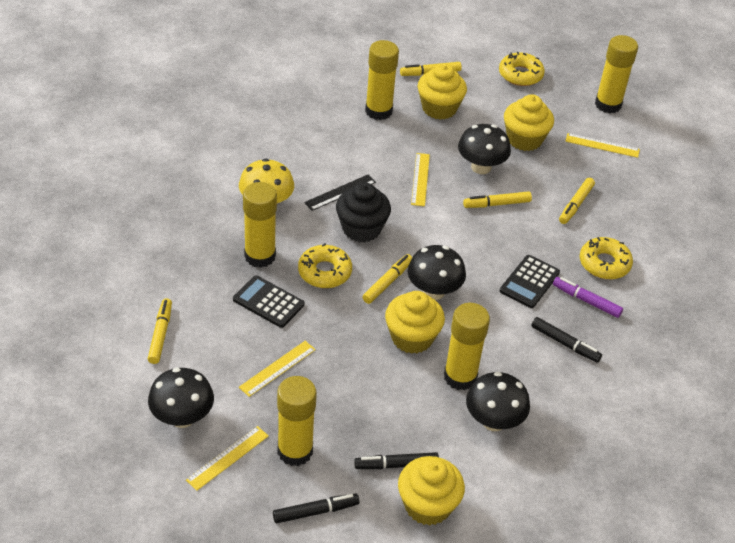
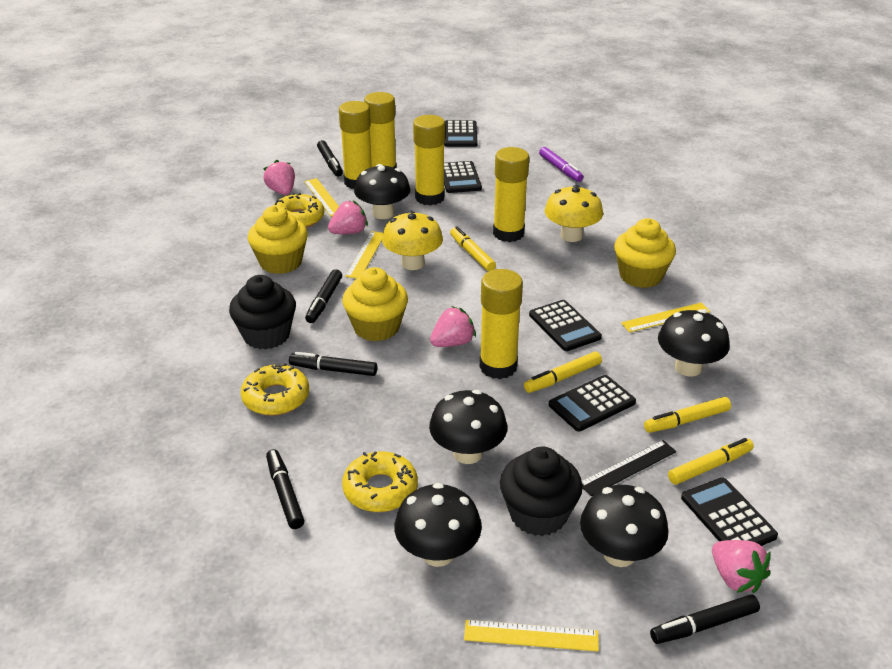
black calculator: 2 -> 5
black cupcake: 1 -> 2
black marker: 3 -> 5
black mushroom: 4 -> 5
pink strawberry: 0 -> 4
yellow cupcake: 4 -> 3
yellow marker: 5 -> 4
yellow mushroom: 1 -> 2

